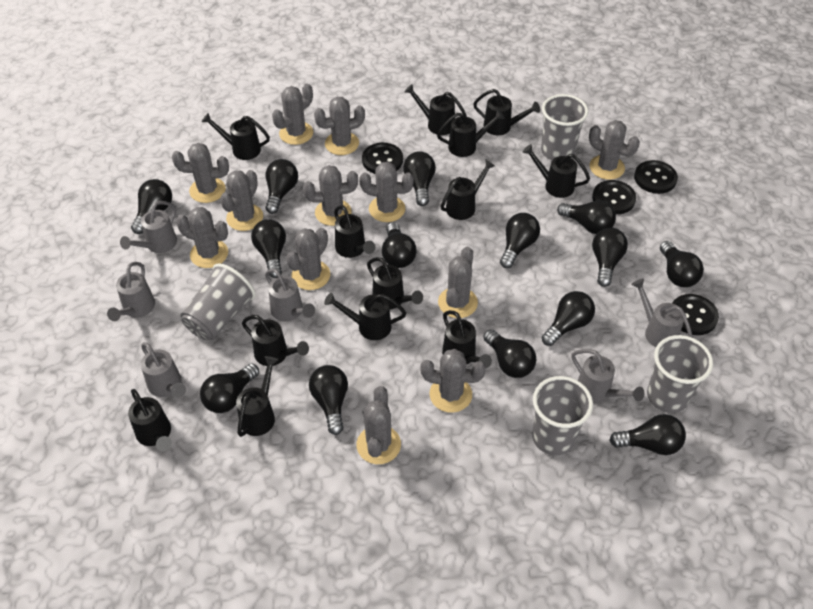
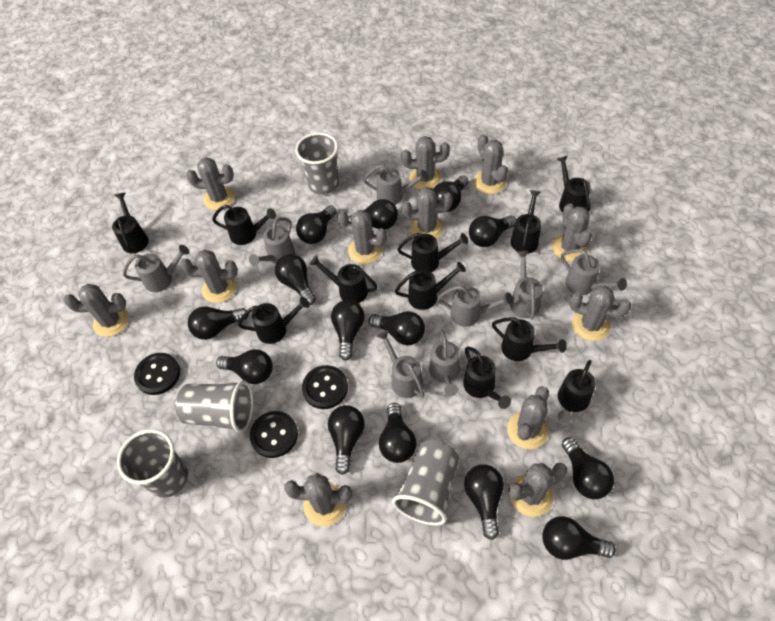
black button: 4 -> 3
black watering can: 13 -> 11
grey watering can: 6 -> 8

